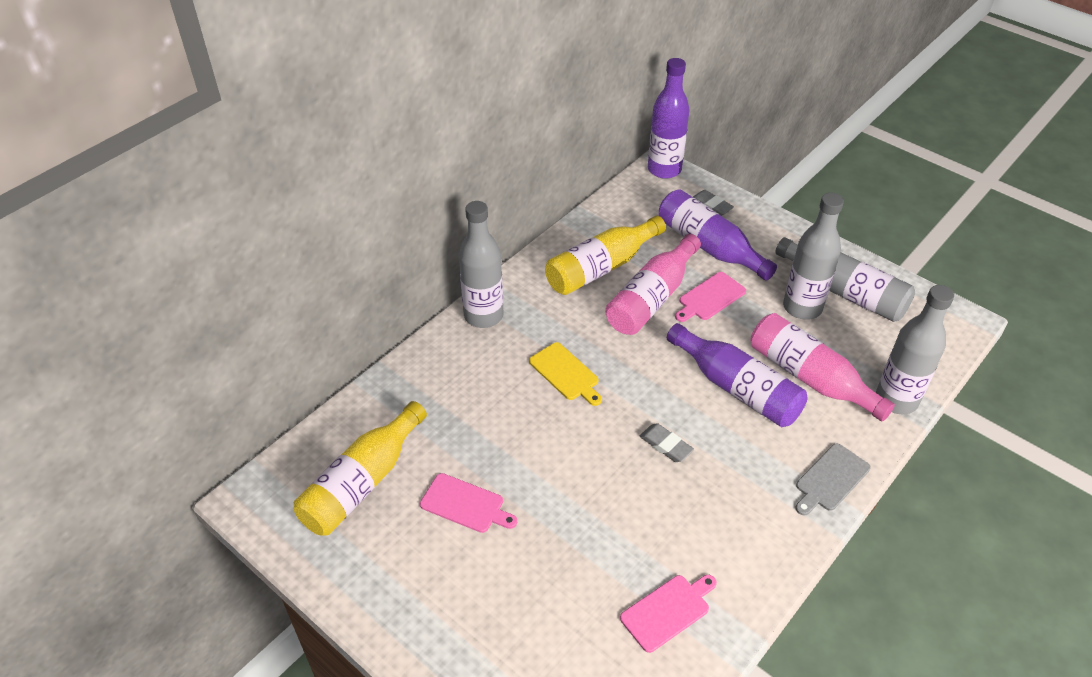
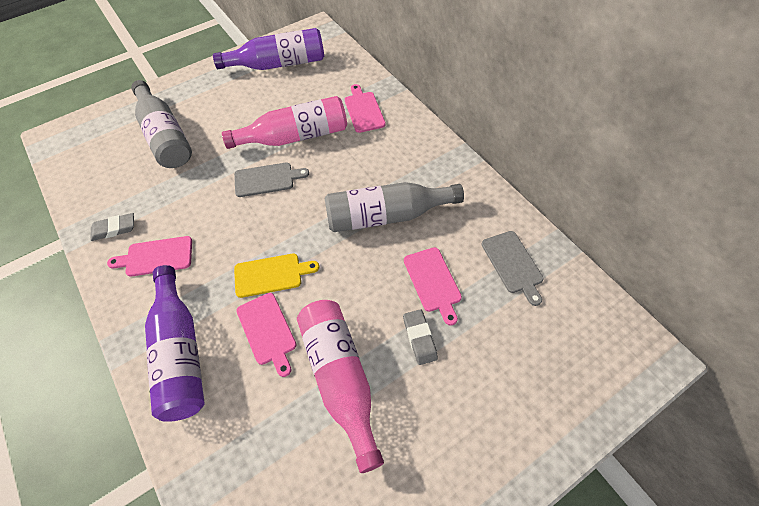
grey bottle: 4 -> 2
grey cutting board: 1 -> 2
pink cutting board: 3 -> 4
purple bottle: 3 -> 2
yellow bottle: 2 -> 0

